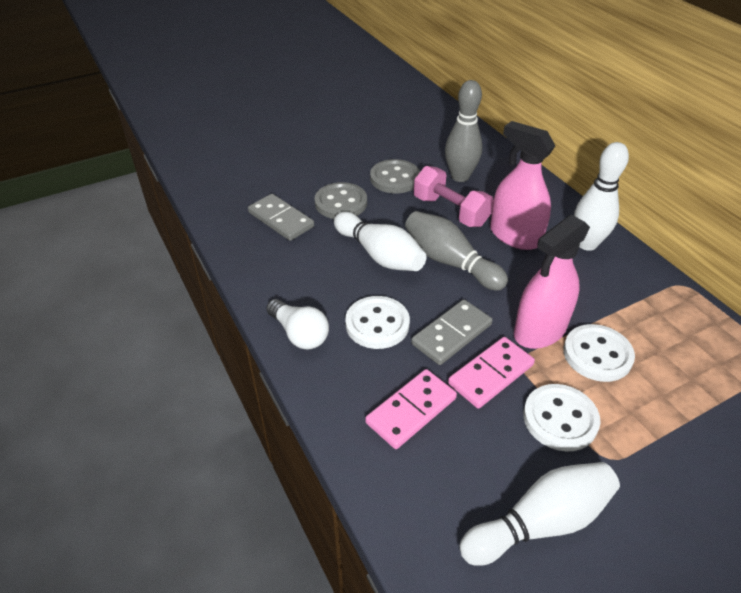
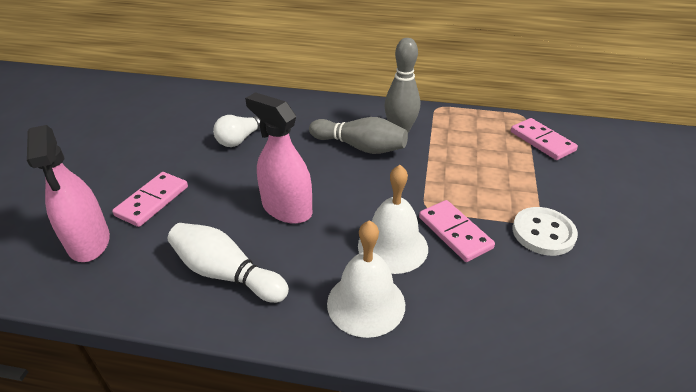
grey button: 2 -> 0
grey domino: 2 -> 0
pink domino: 2 -> 3
pink dumbbell: 1 -> 0
white bell: 0 -> 2
white bowling pin: 3 -> 1
white button: 3 -> 1

